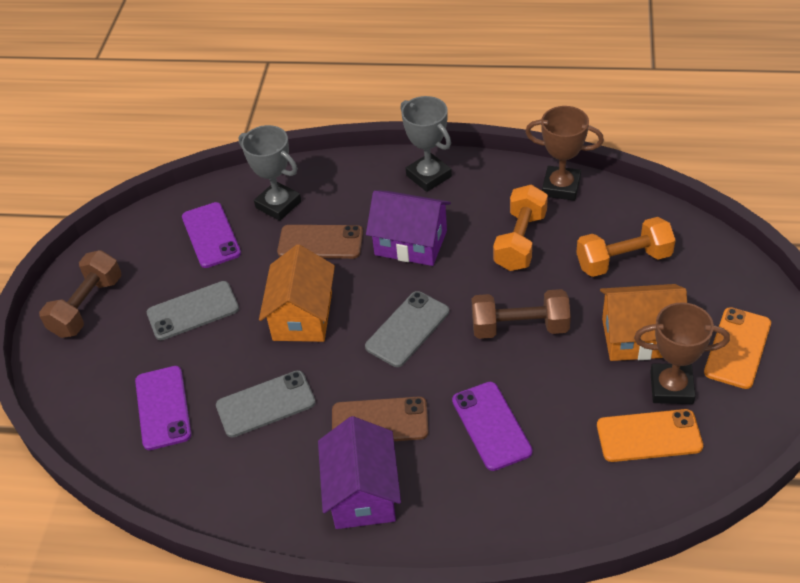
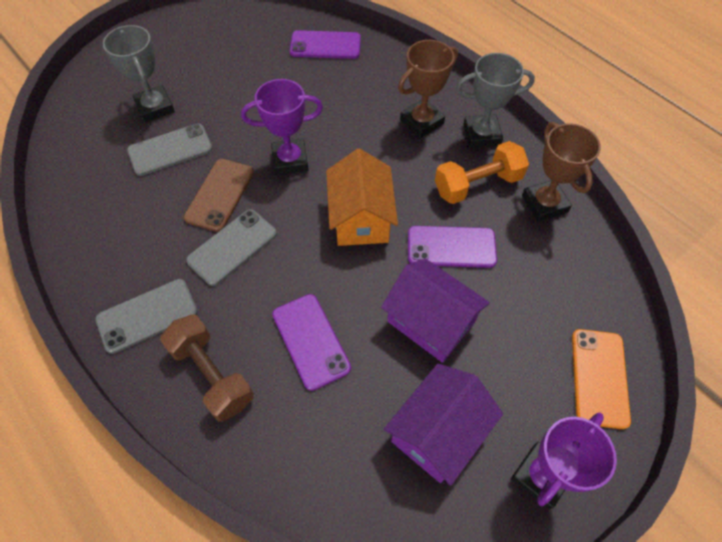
brown dumbbell: 2 -> 1
brown phone: 2 -> 1
orange dumbbell: 2 -> 1
orange house: 2 -> 1
orange phone: 2 -> 1
purple trophy: 0 -> 2

